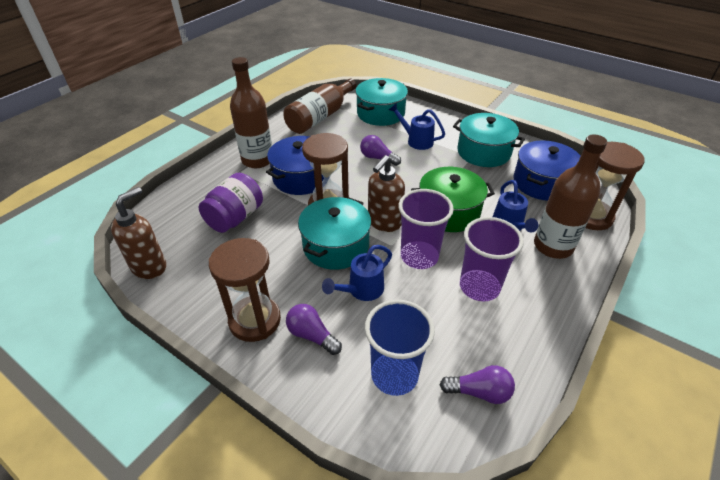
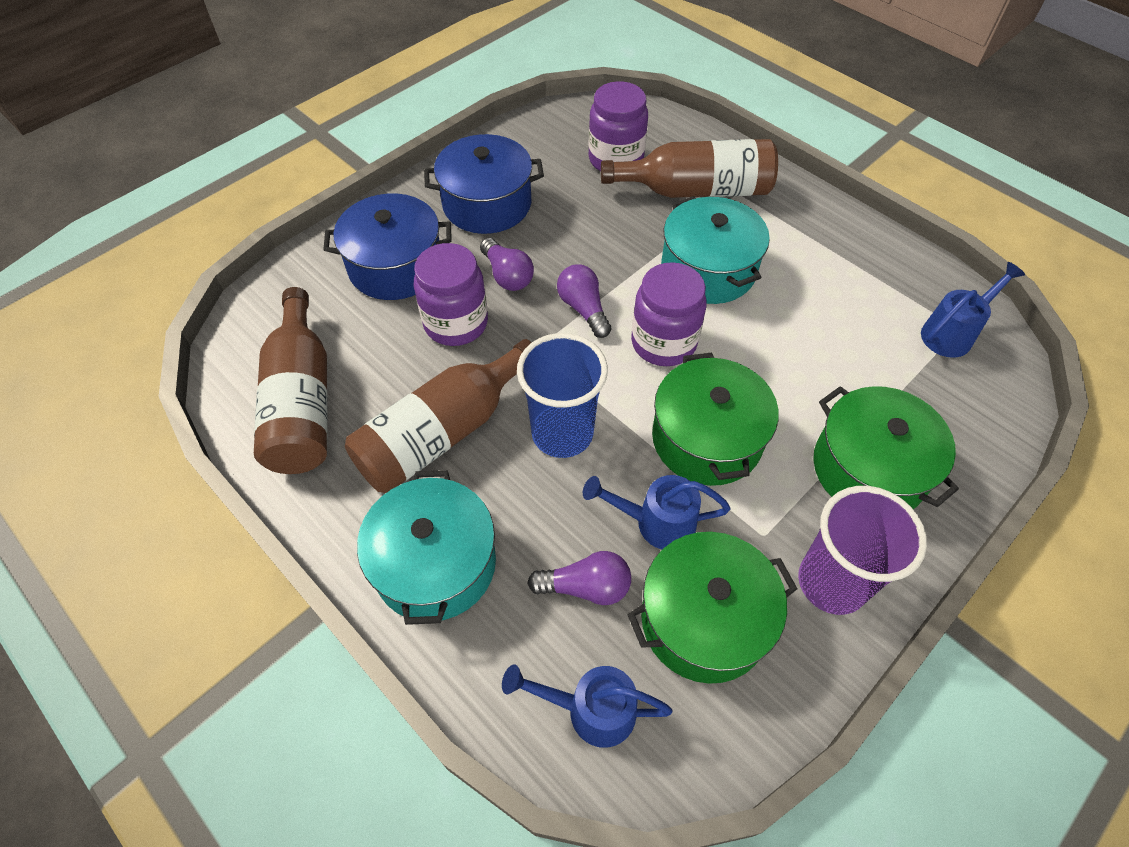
brown hourglass: 3 -> 0
brown soap dispenser: 2 -> 0
green pot: 1 -> 3
purple cup: 2 -> 1
purple jar: 1 -> 3
turquoise pot: 3 -> 2

